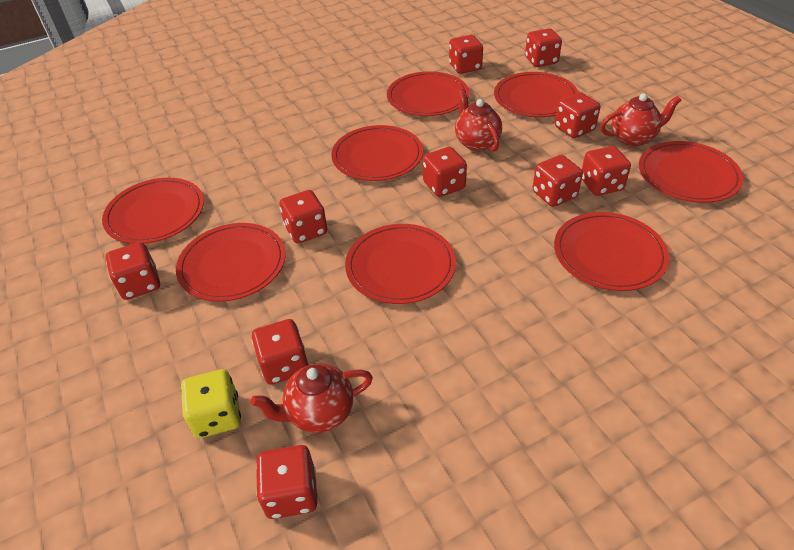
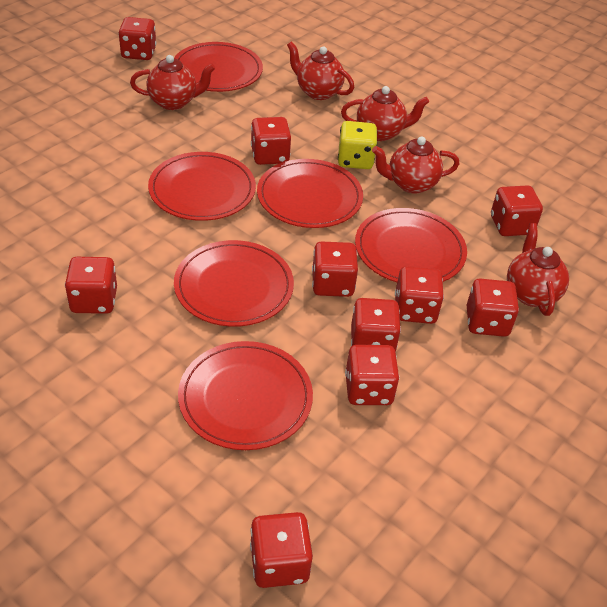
red plate: 8 -> 6
red teapot: 3 -> 5

